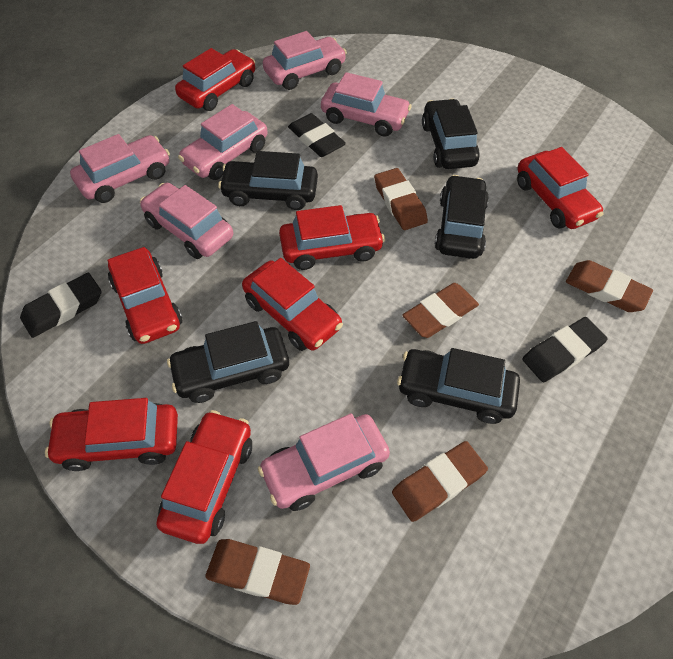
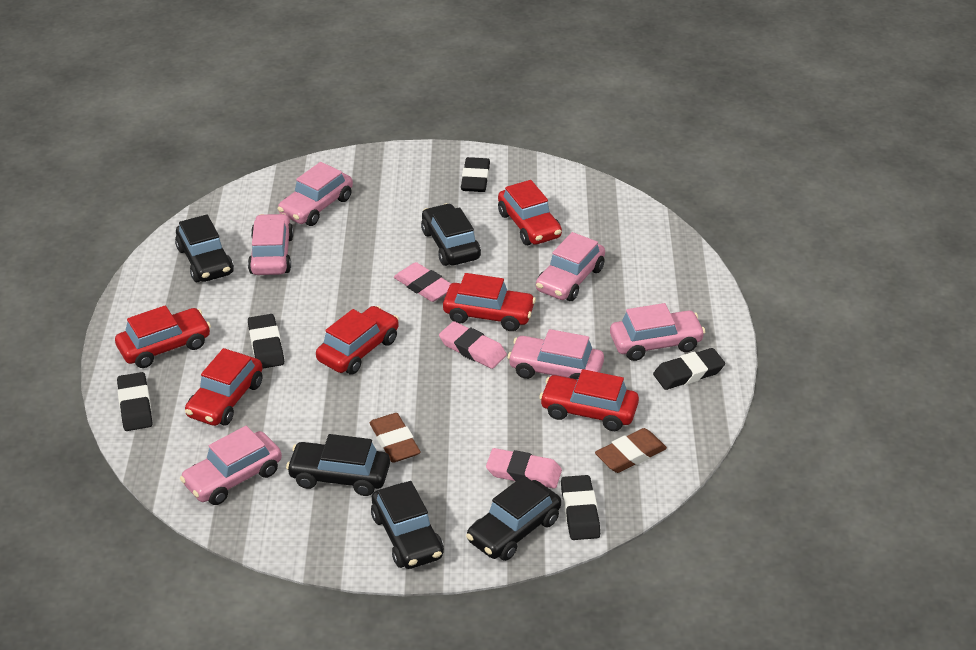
black eraser: 3 -> 5
brown eraser: 5 -> 2
pink eraser: 0 -> 3
red car: 7 -> 6

